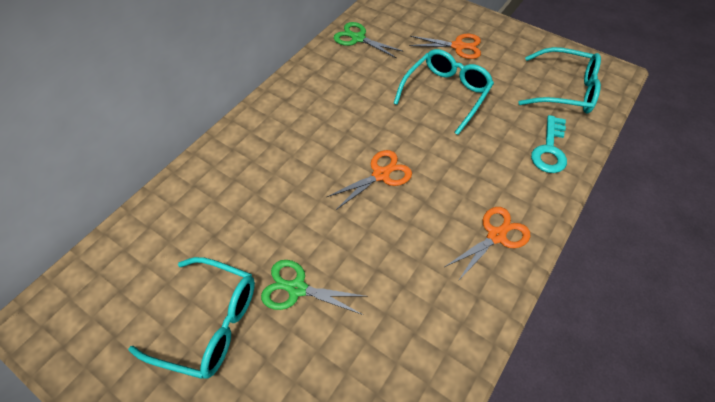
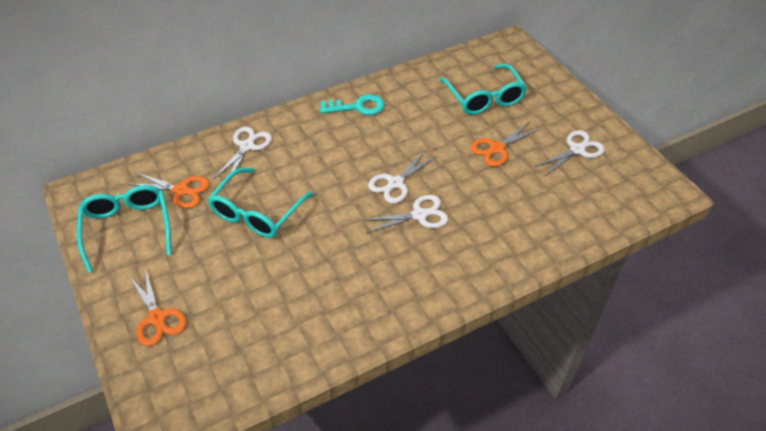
green scissors: 2 -> 0
white scissors: 0 -> 4

